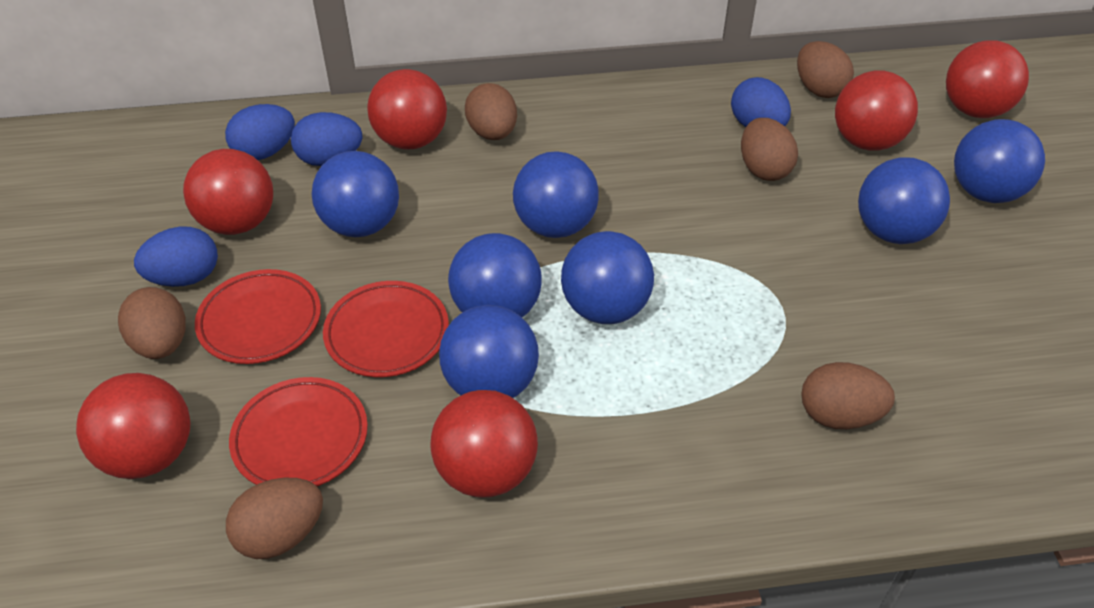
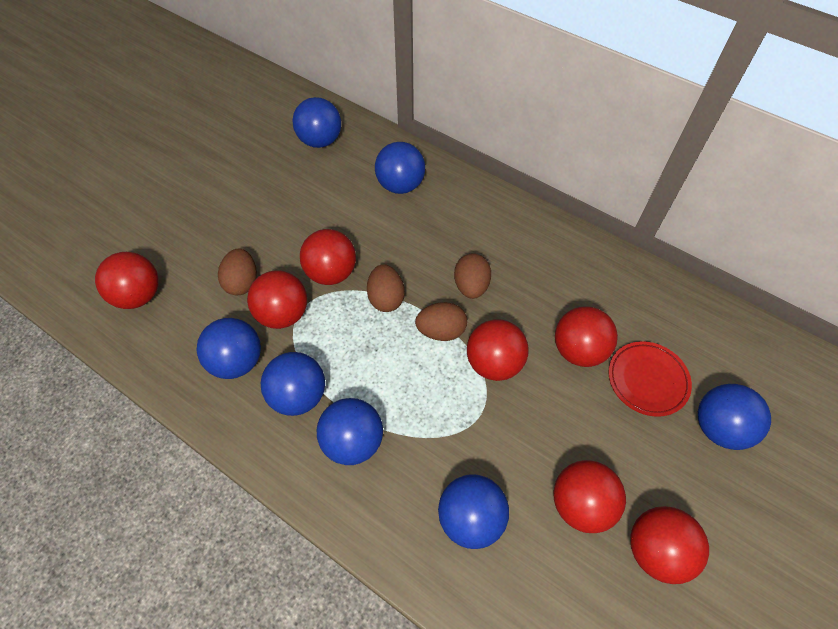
blue egg: 4 -> 0
brown egg: 6 -> 4
red ball: 6 -> 7
red plate: 3 -> 1

